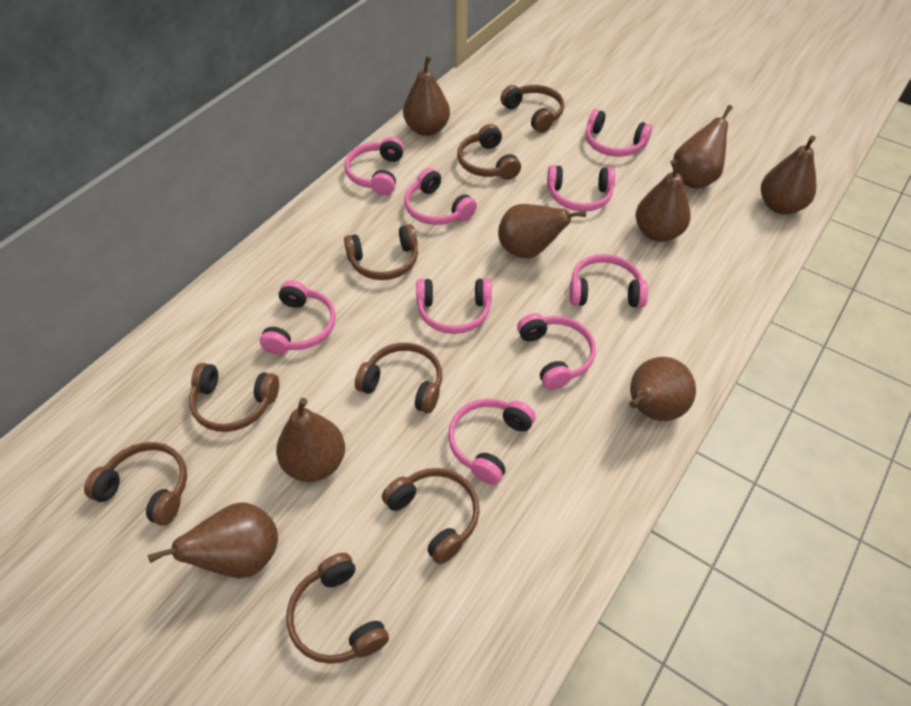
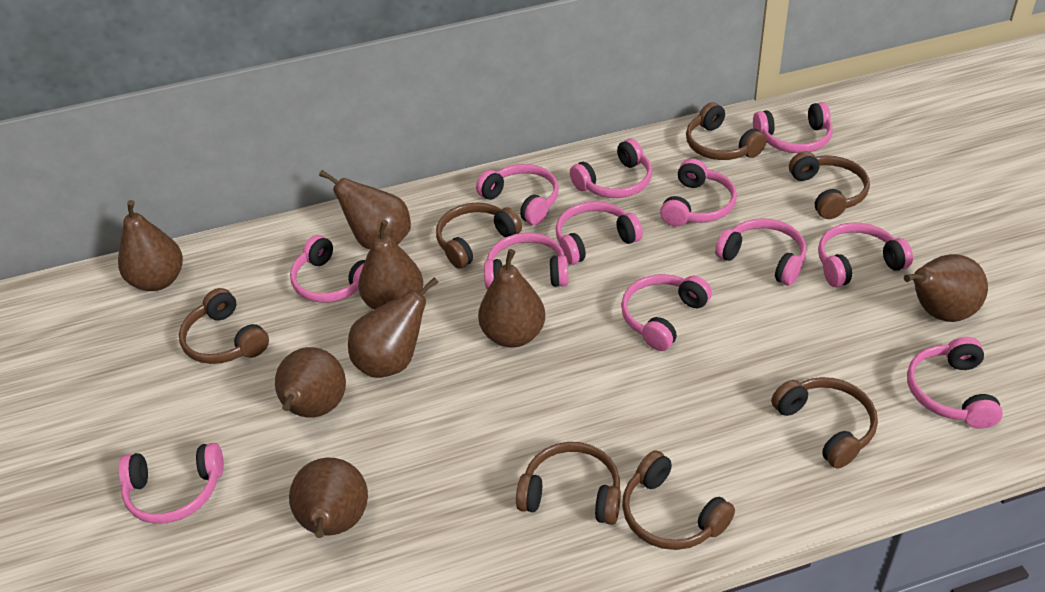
brown headphones: 8 -> 7
pink headphones: 9 -> 12

